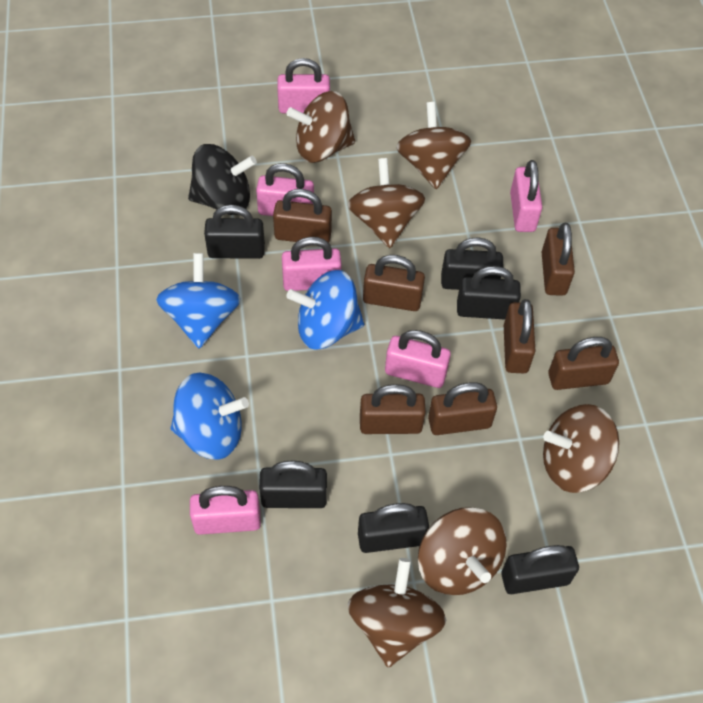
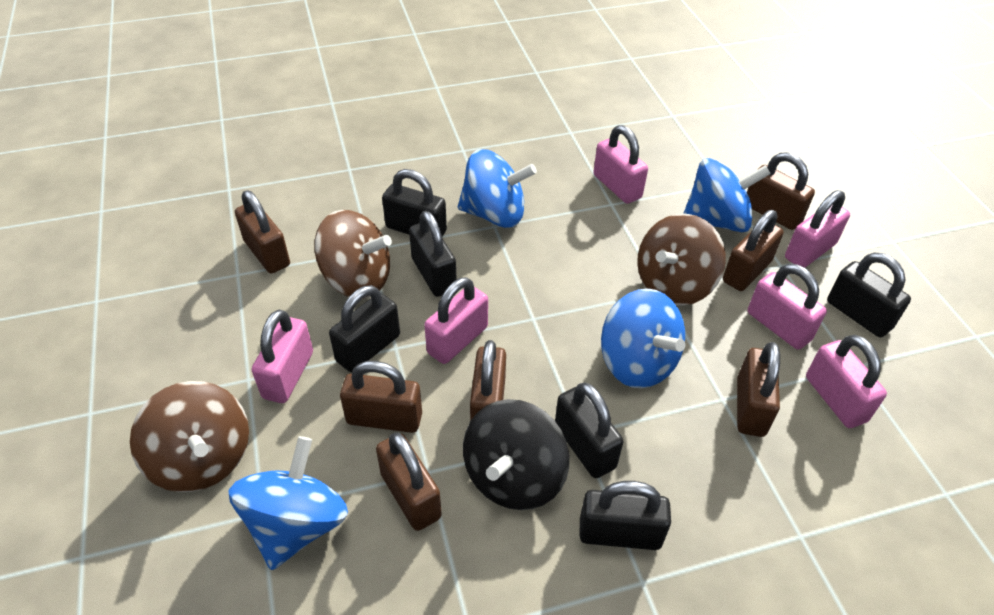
blue spinning top: 3 -> 4
brown spinning top: 6 -> 3

